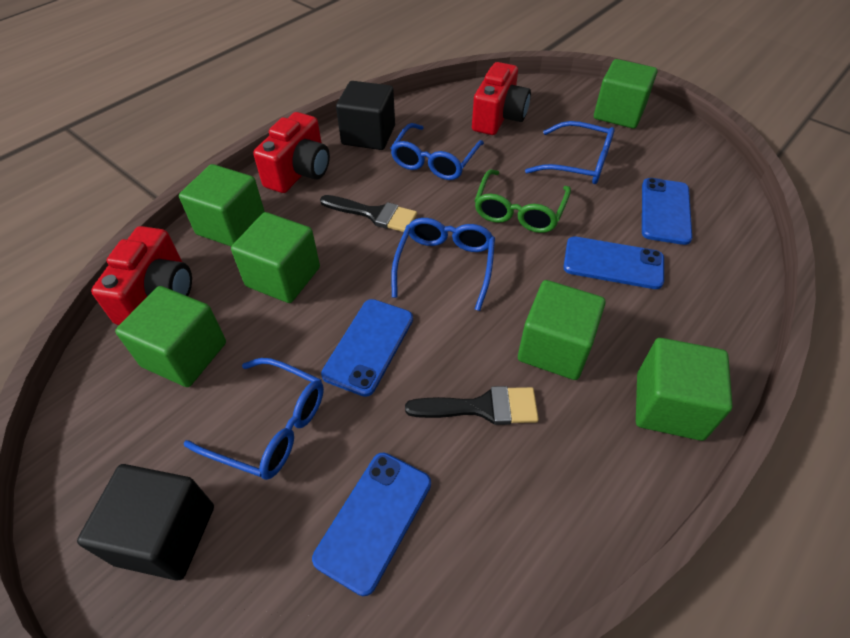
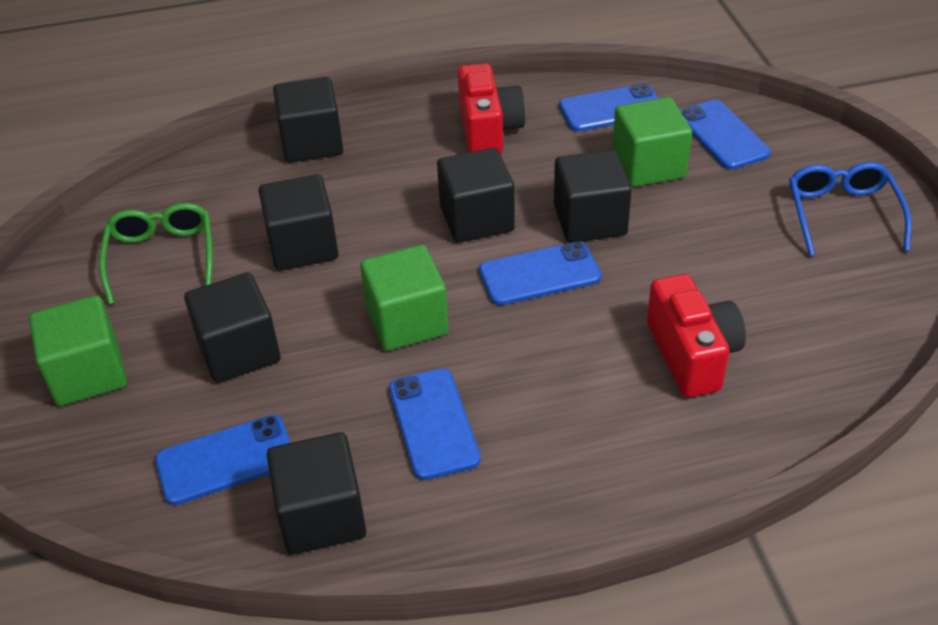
black brush: 2 -> 0
black cube: 2 -> 6
blue glasses: 4 -> 1
blue phone: 4 -> 5
green cube: 6 -> 3
red camera: 3 -> 2

